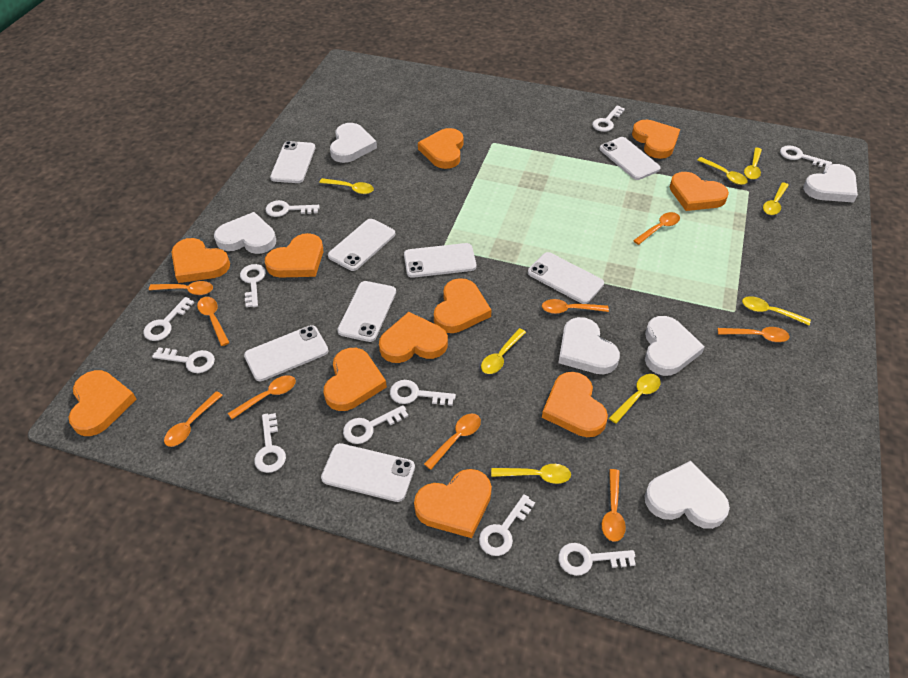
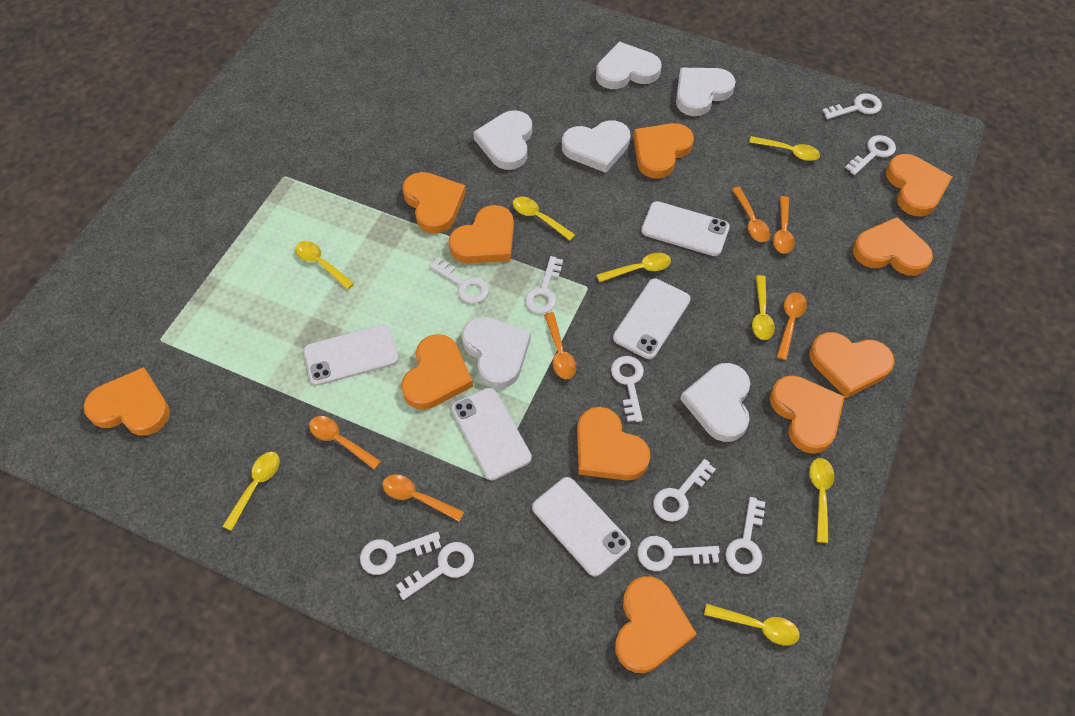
orange spoon: 9 -> 6
white key: 11 -> 10
white phone: 8 -> 5

